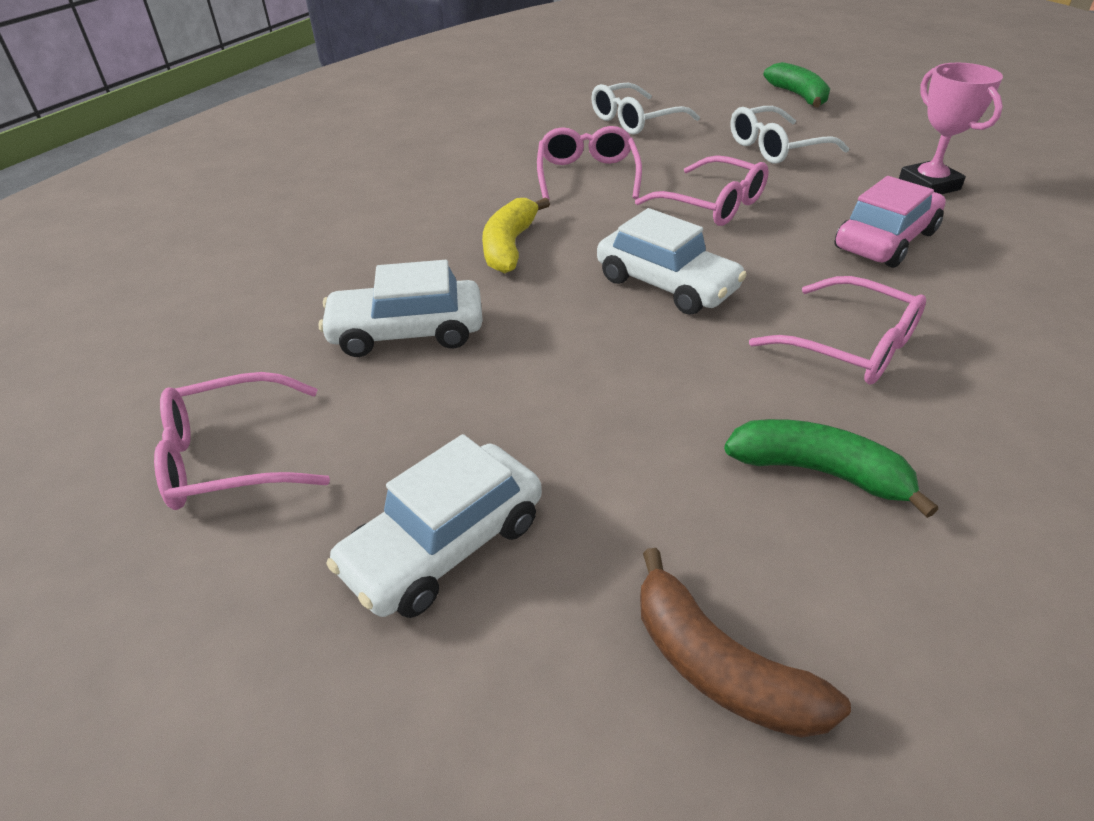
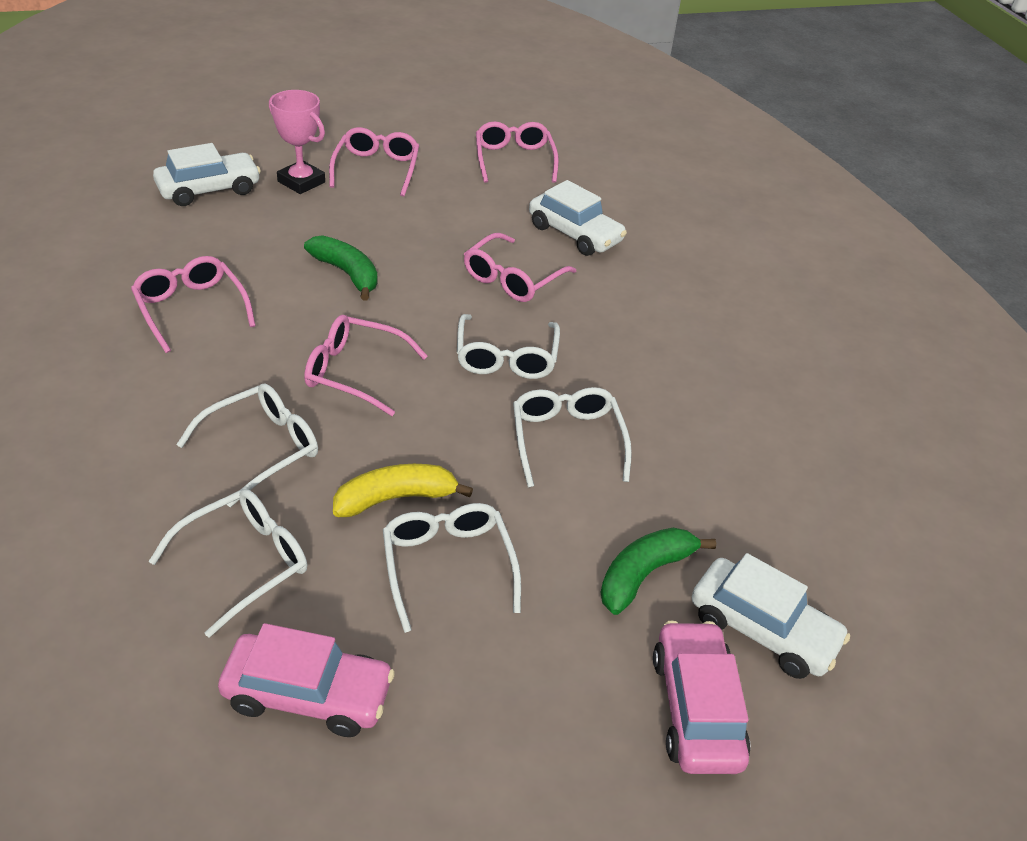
brown banana: 1 -> 0
pink car: 1 -> 2
pink glasses: 4 -> 5
white glasses: 2 -> 5

